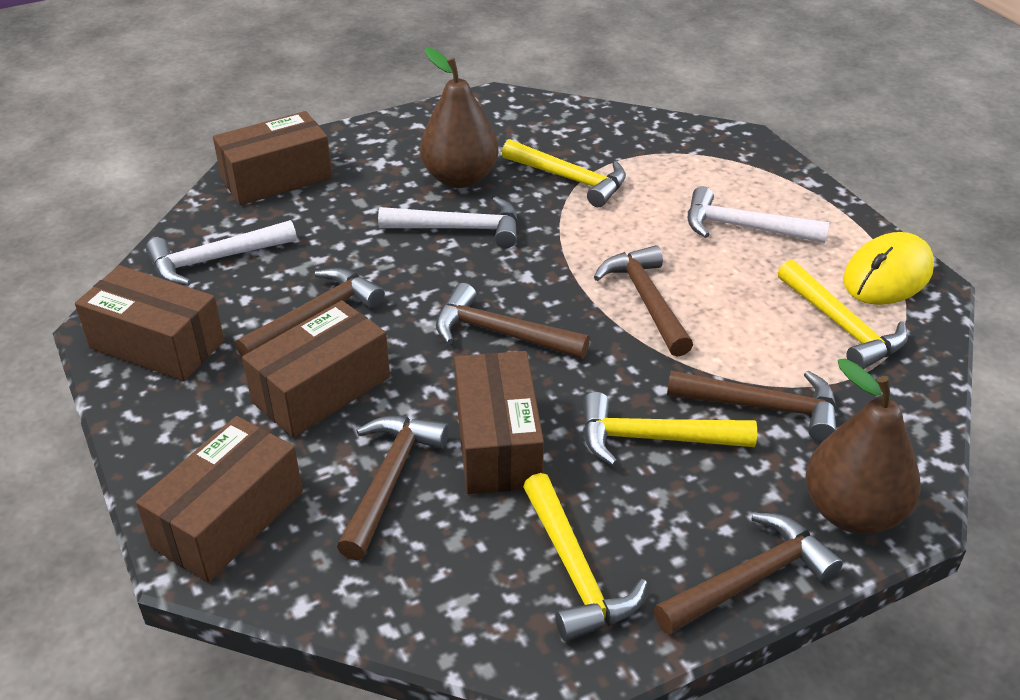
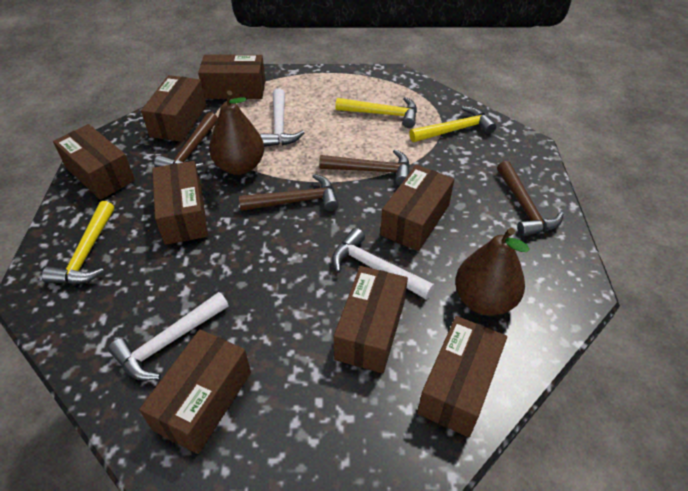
brown box: 5 -> 8
brown hammer: 6 -> 4
yellow hammer: 4 -> 3
yellow mouse: 1 -> 0

